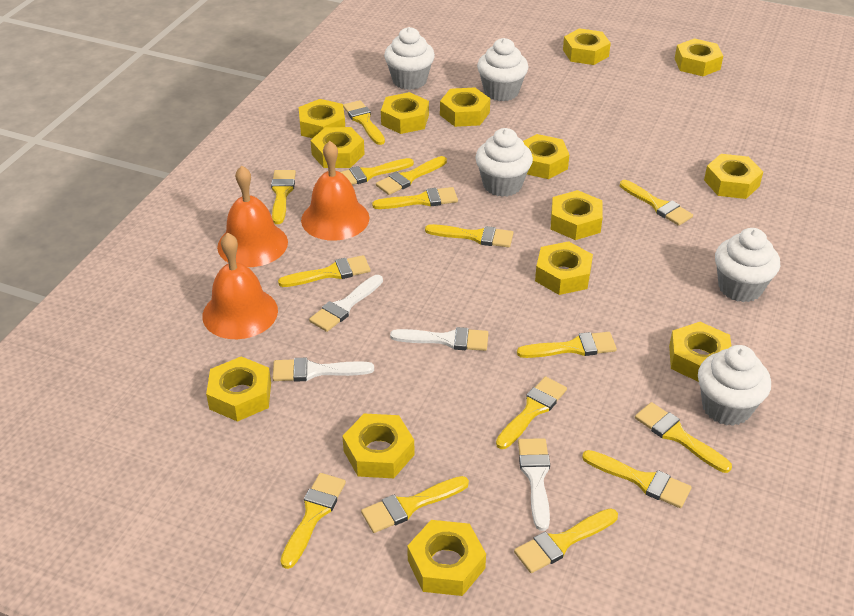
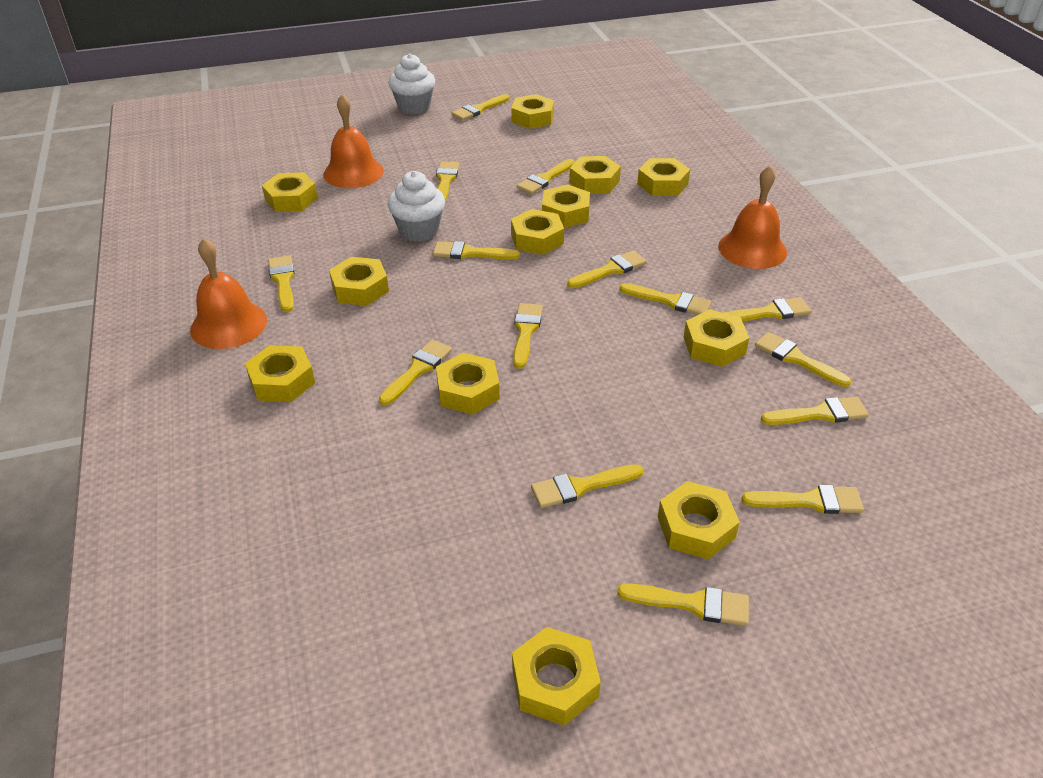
white brush: 4 -> 0
white cupcake: 5 -> 2
yellow nut: 14 -> 12

